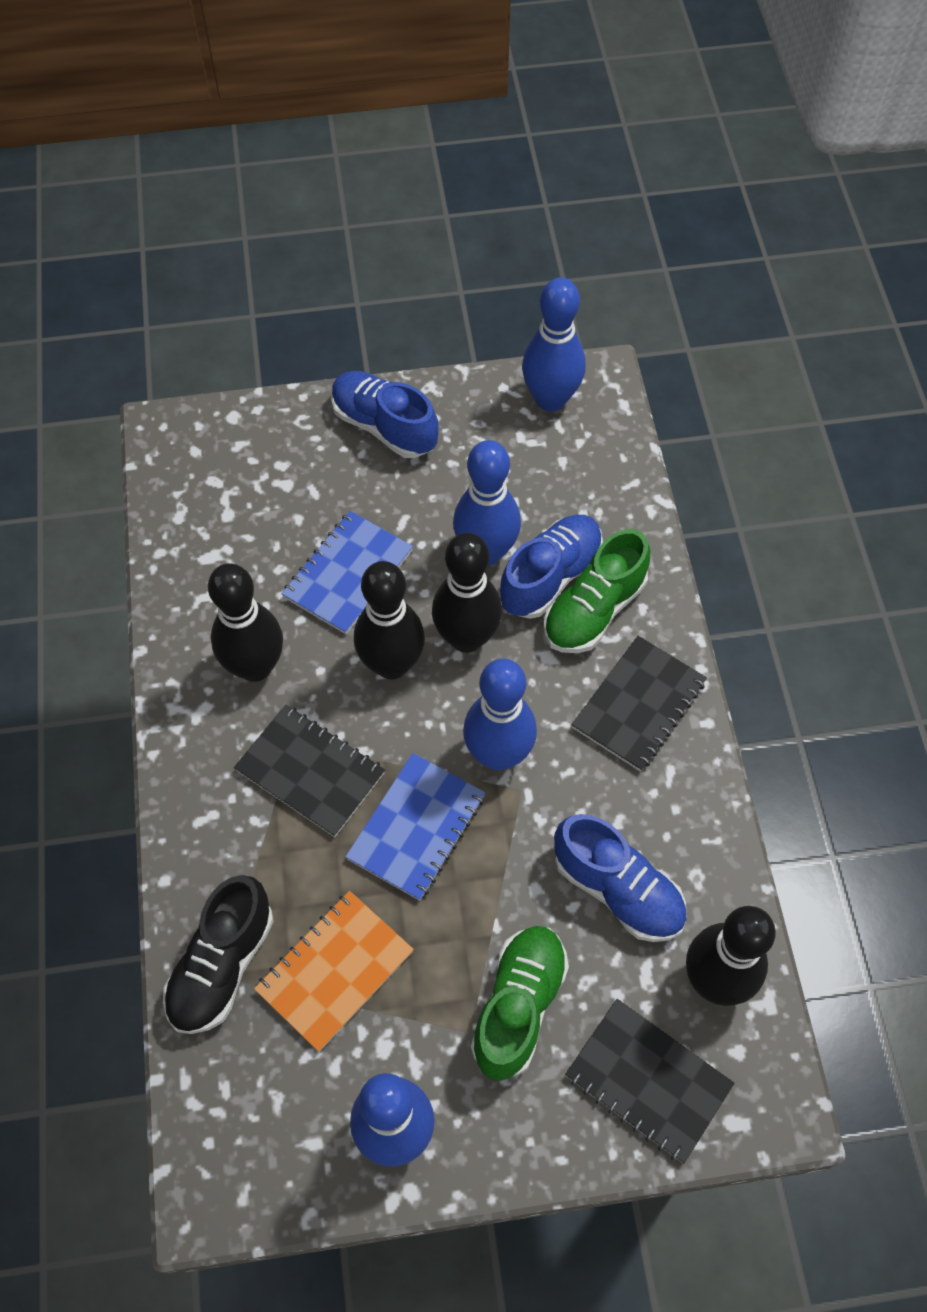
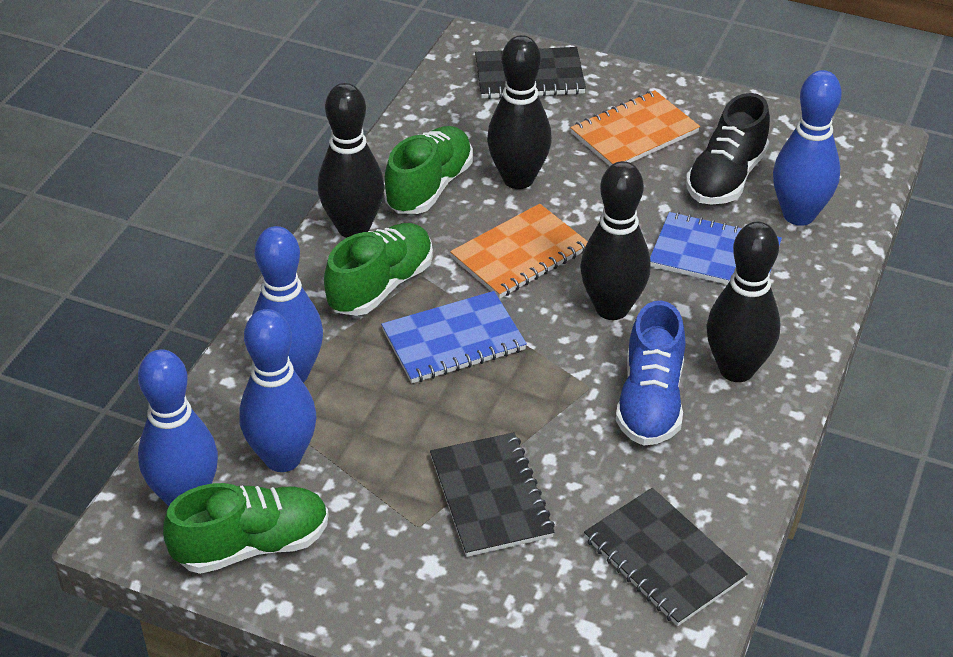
blue shoe: 3 -> 1
green shoe: 2 -> 3
orange notebook: 1 -> 2

